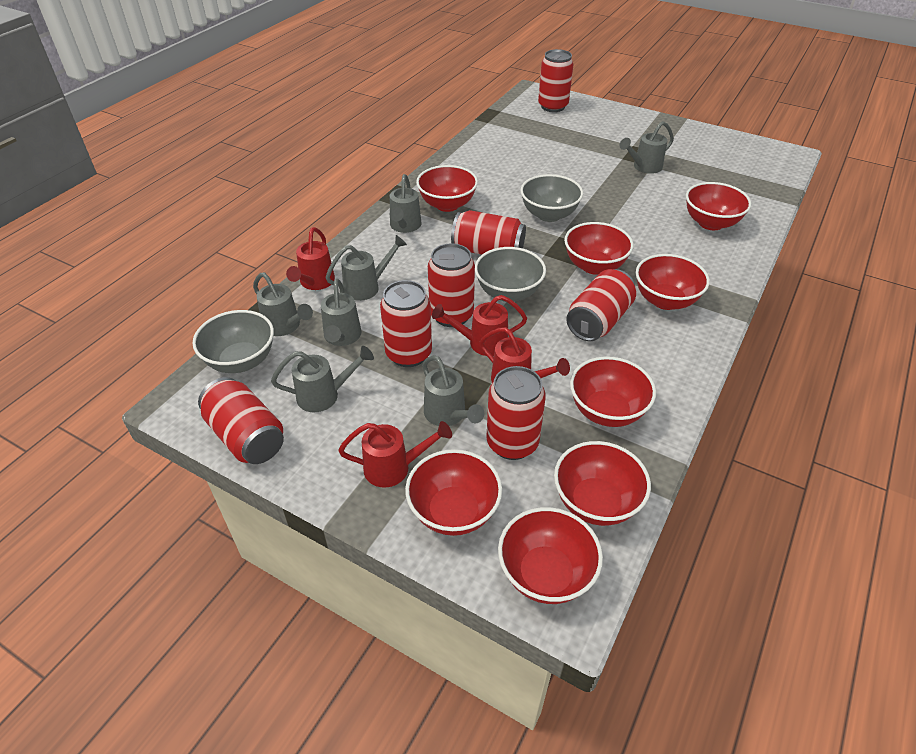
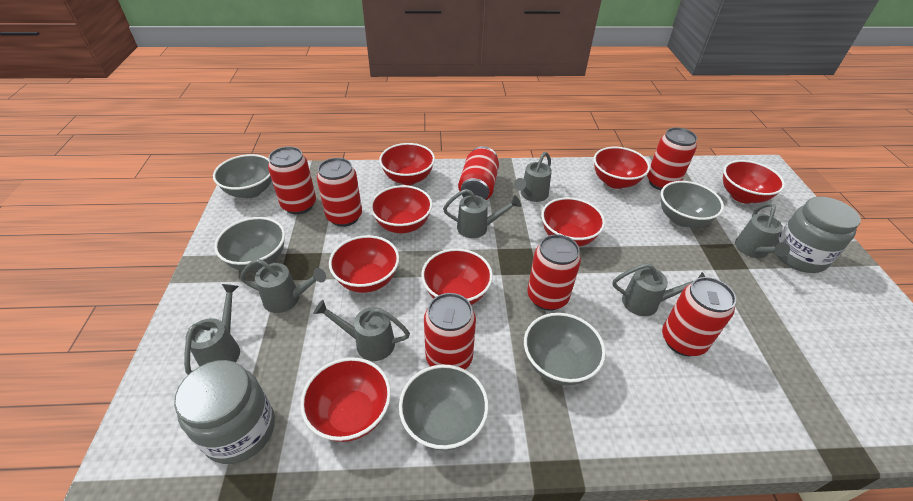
grey bowl: 3 -> 5
grey jar: 0 -> 2
red watering can: 4 -> 0

